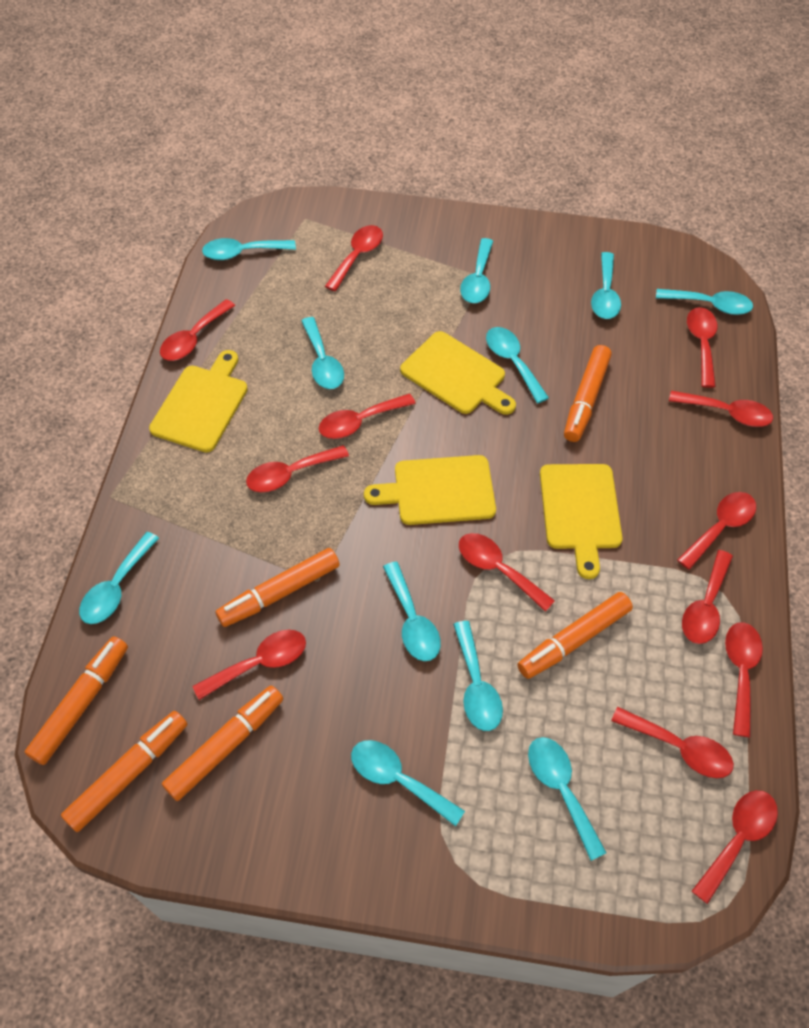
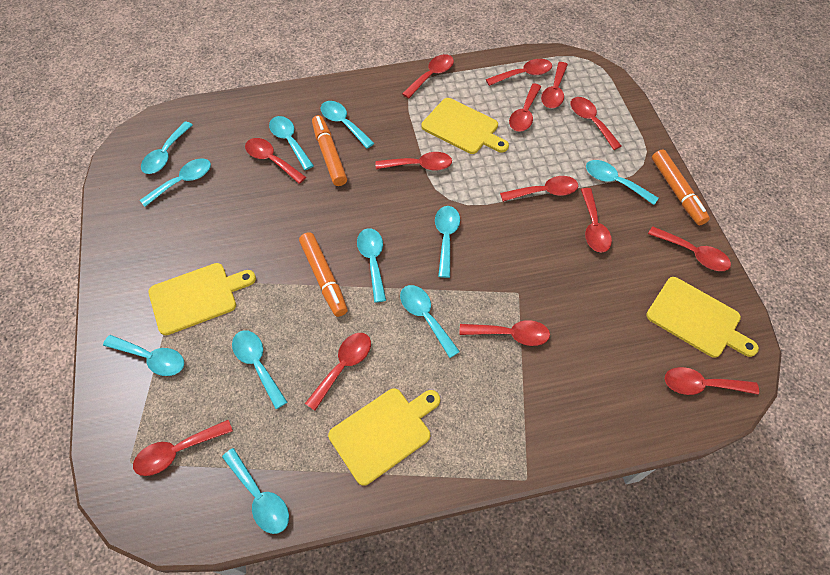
orange marker: 6 -> 3
red spoon: 13 -> 14

